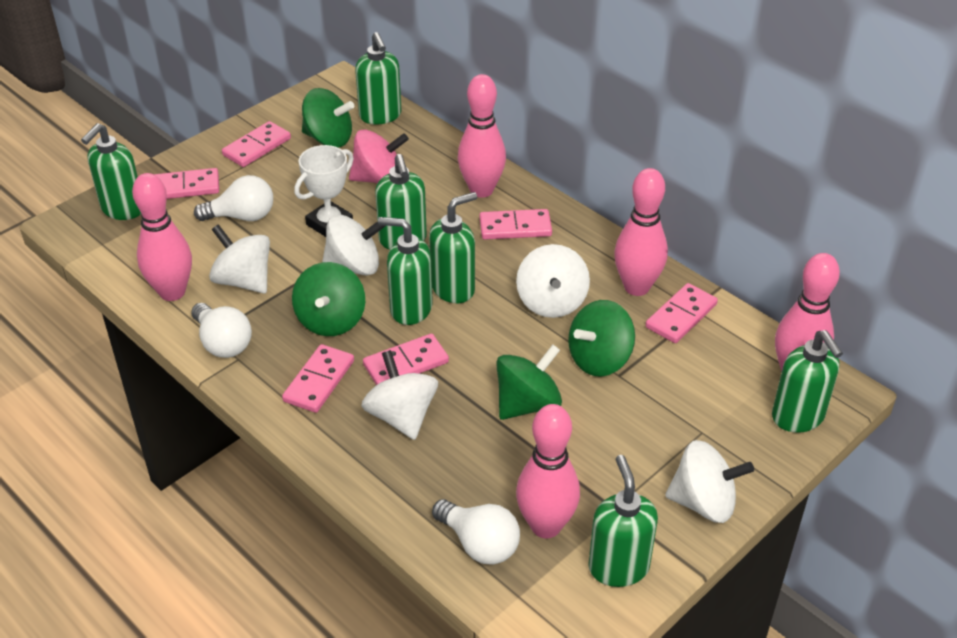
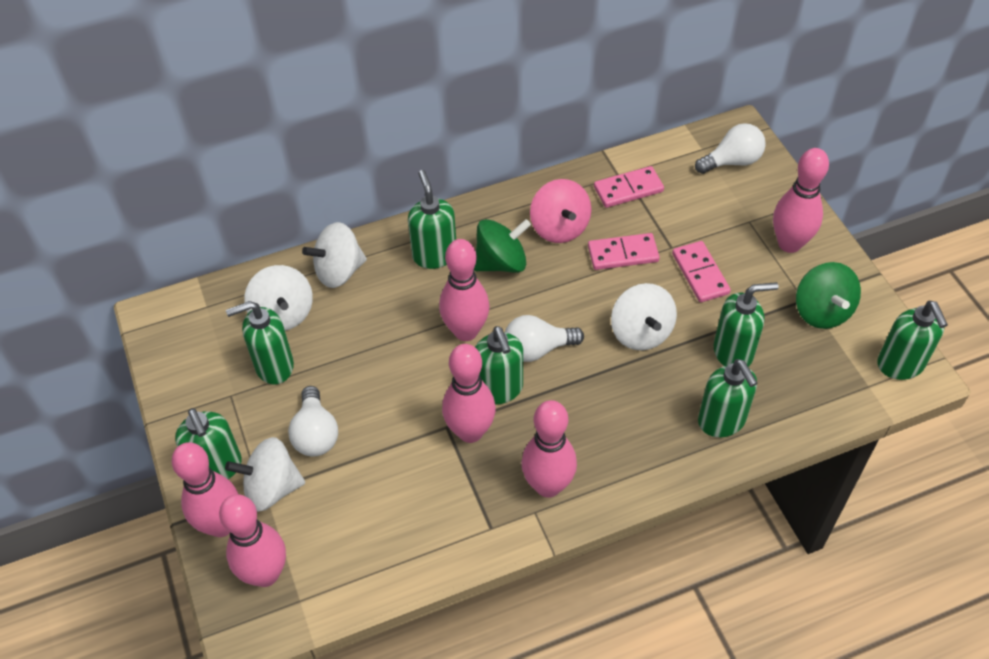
green spinning top: 4 -> 2
pink bowling pin: 5 -> 6
pink domino: 6 -> 3
white spinning top: 5 -> 4
white trophy: 1 -> 0

